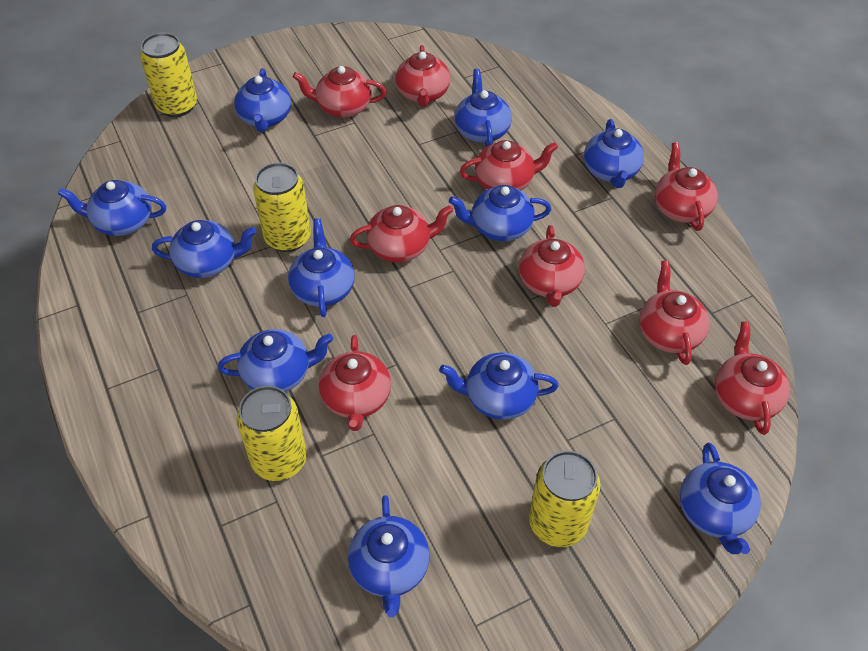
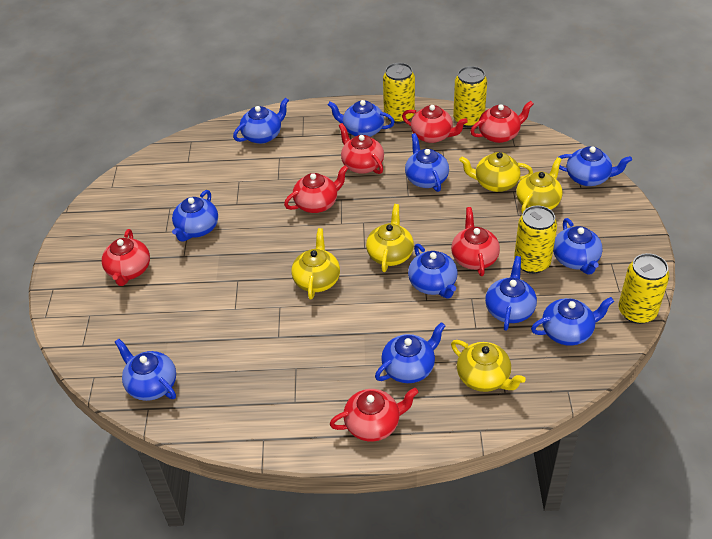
red teapot: 9 -> 7
yellow teapot: 0 -> 5

